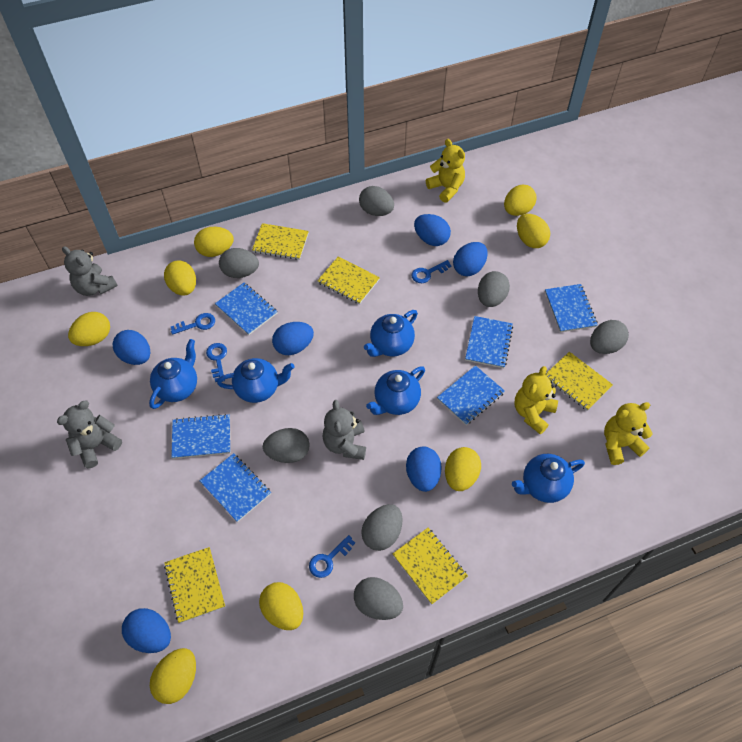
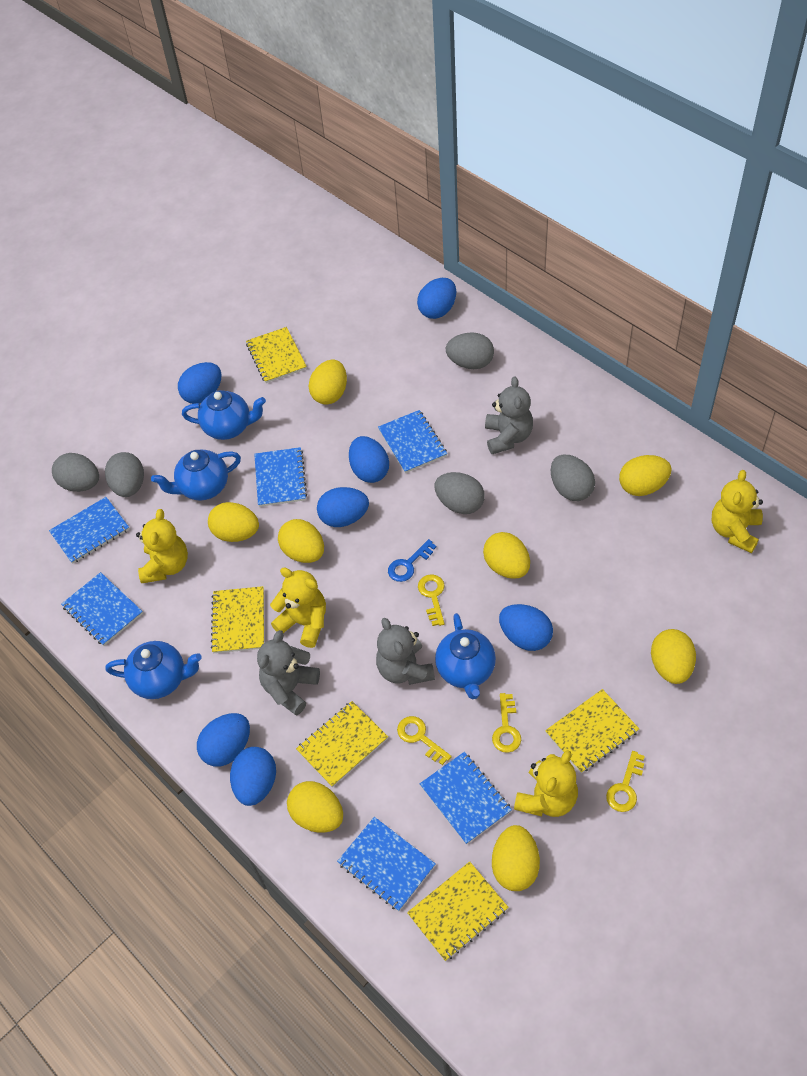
blue egg: 6 -> 7
blue key: 4 -> 1
blue teapot: 5 -> 4
grey egg: 7 -> 5
yellow key: 0 -> 4
yellow teddy bear: 3 -> 4

